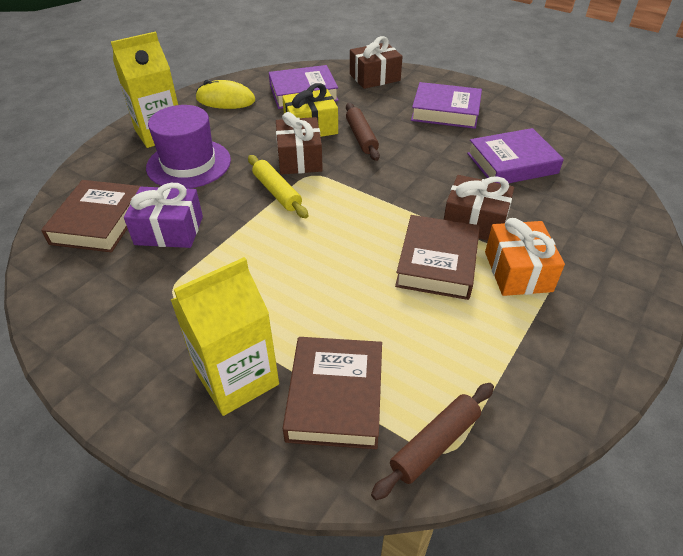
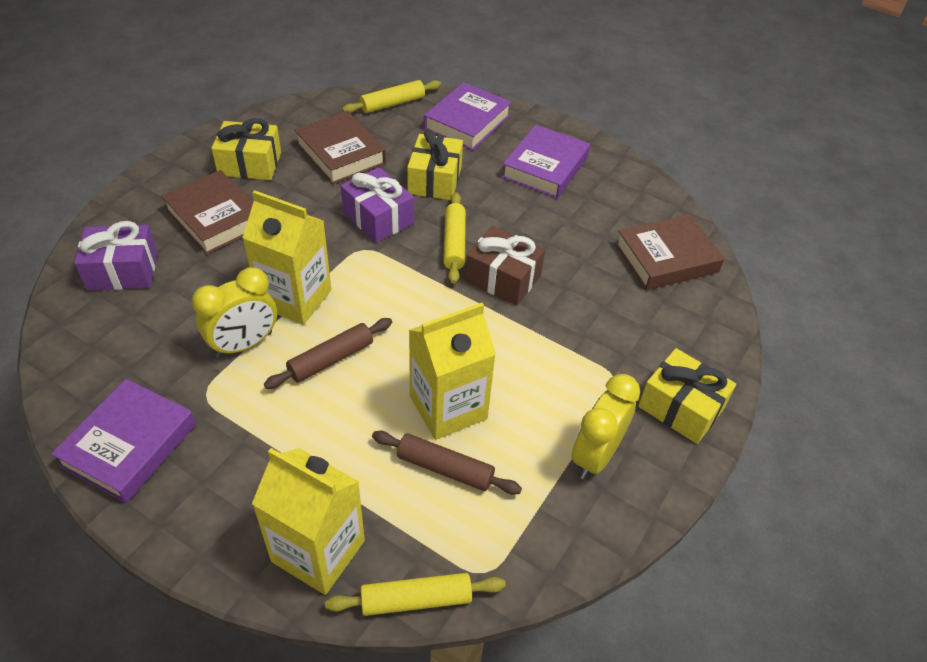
brown gift: 3 -> 1
orange gift: 1 -> 0
purple gift: 1 -> 2
purple hat: 1 -> 0
yellow carton: 2 -> 3
yellow clock: 0 -> 2
yellow gift: 1 -> 3
yellow mouse: 1 -> 0
yellow rolling pin: 1 -> 3

